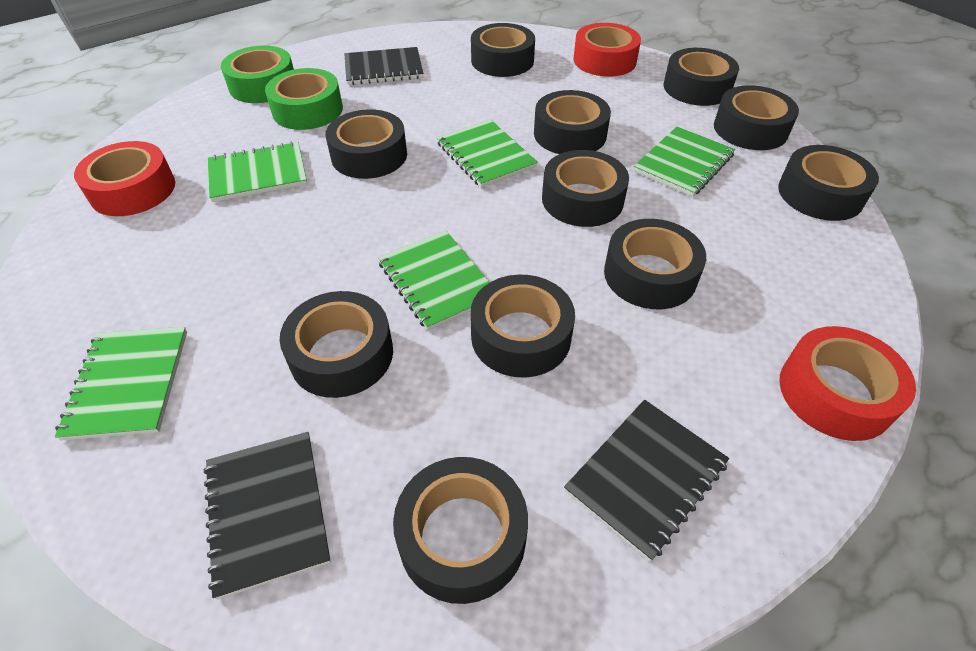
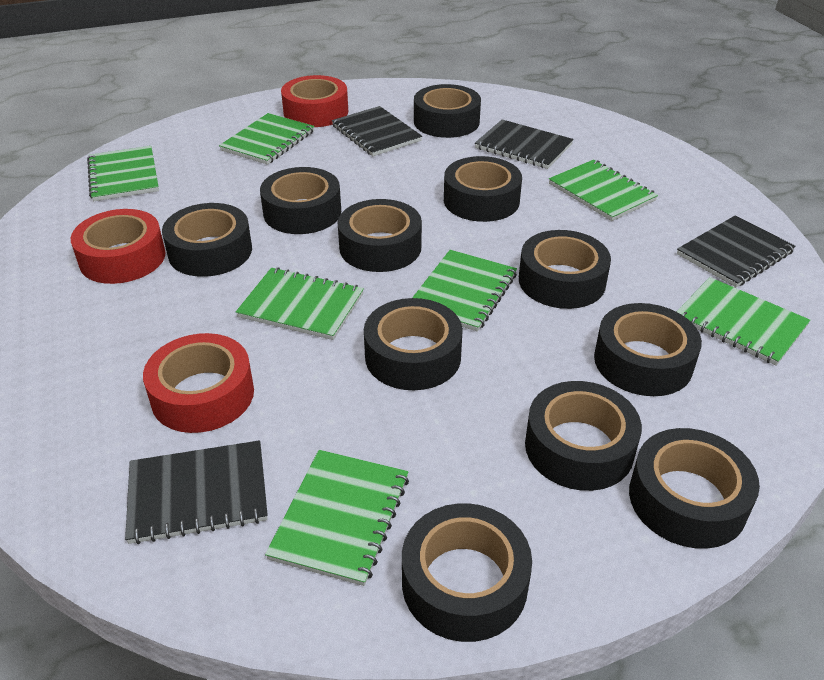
black notebook: 3 -> 4
green notebook: 5 -> 7
green tape: 2 -> 0

